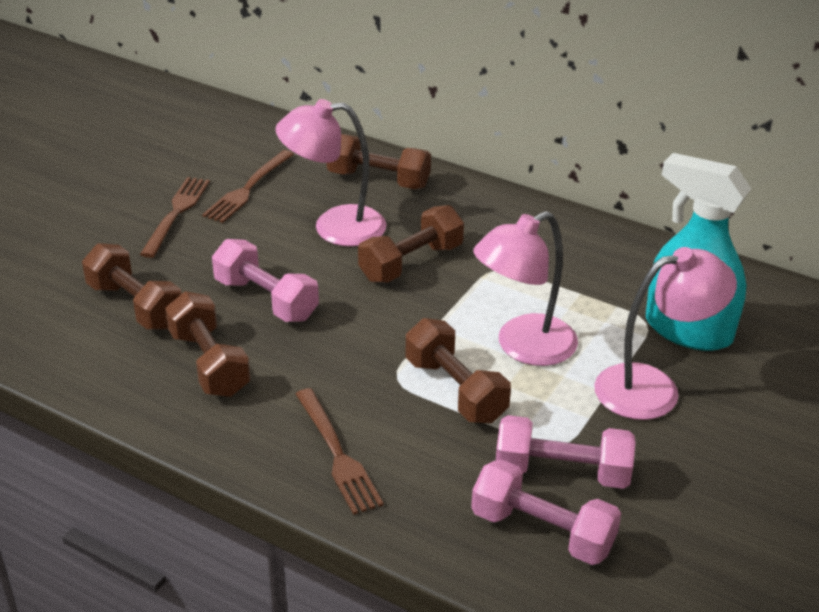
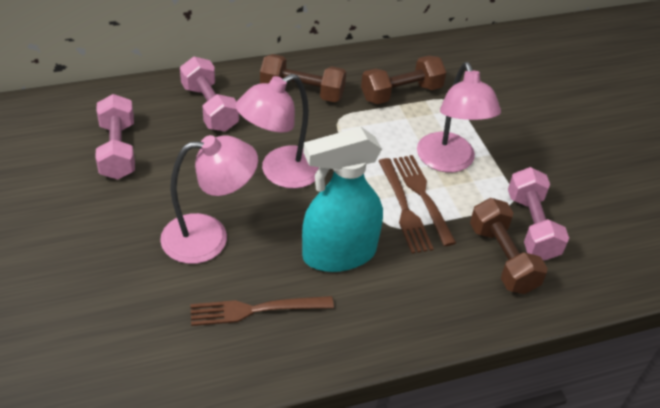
brown dumbbell: 5 -> 3

